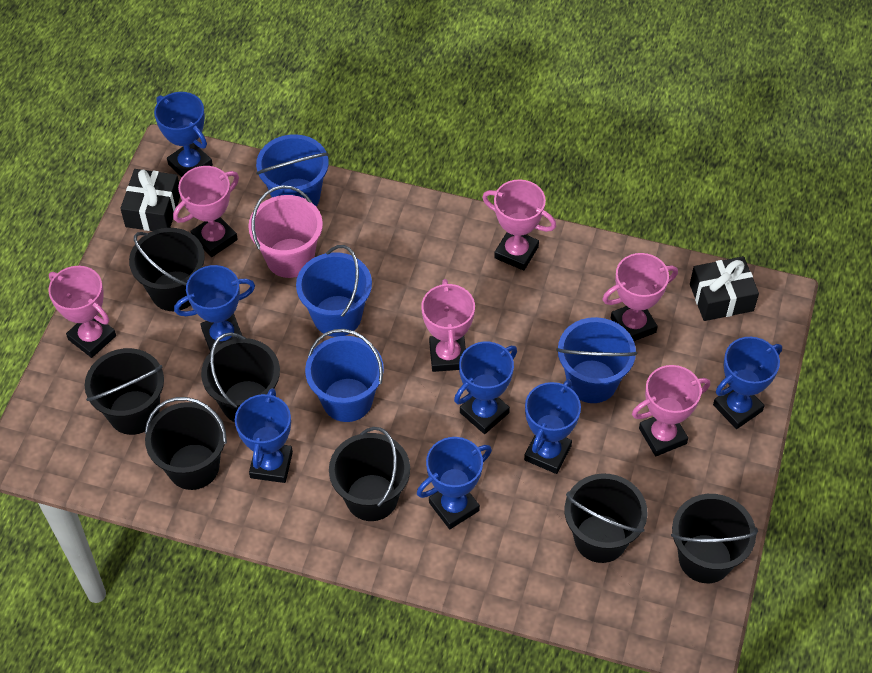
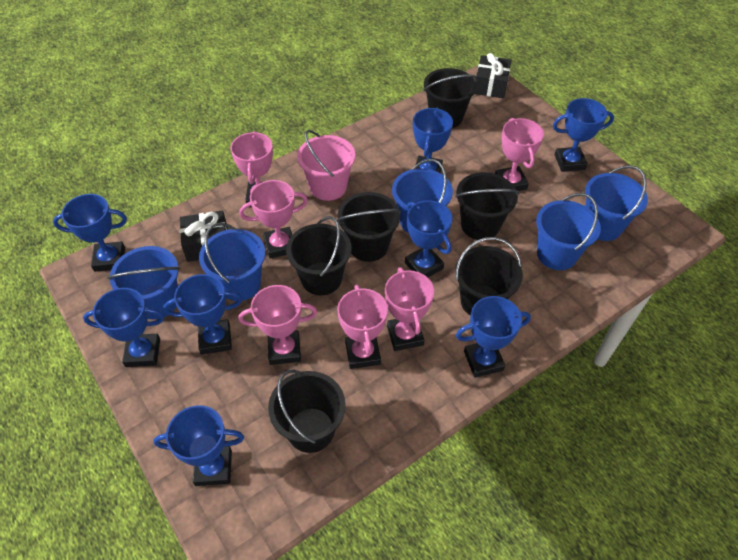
black bucket: 7 -> 6
blue bucket: 4 -> 5
blue trophy: 7 -> 8

